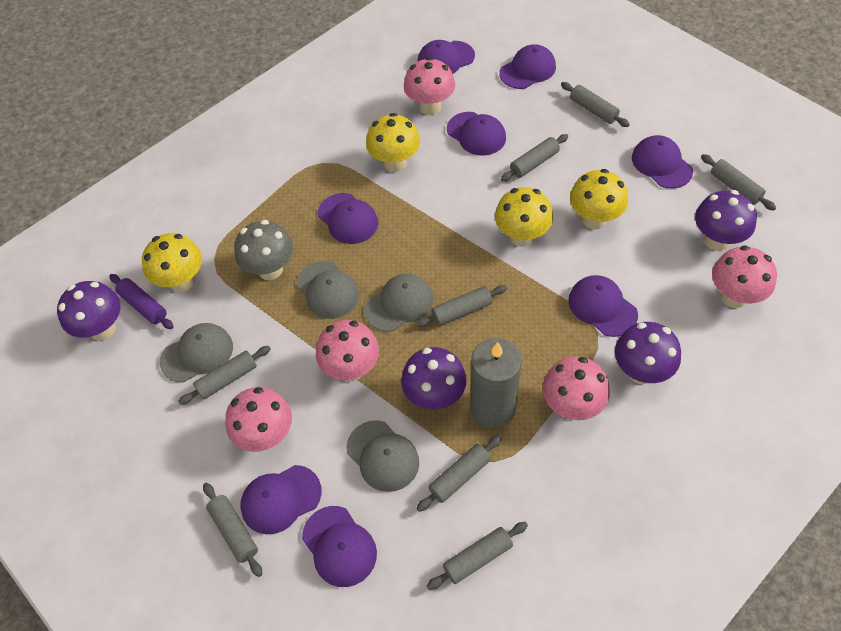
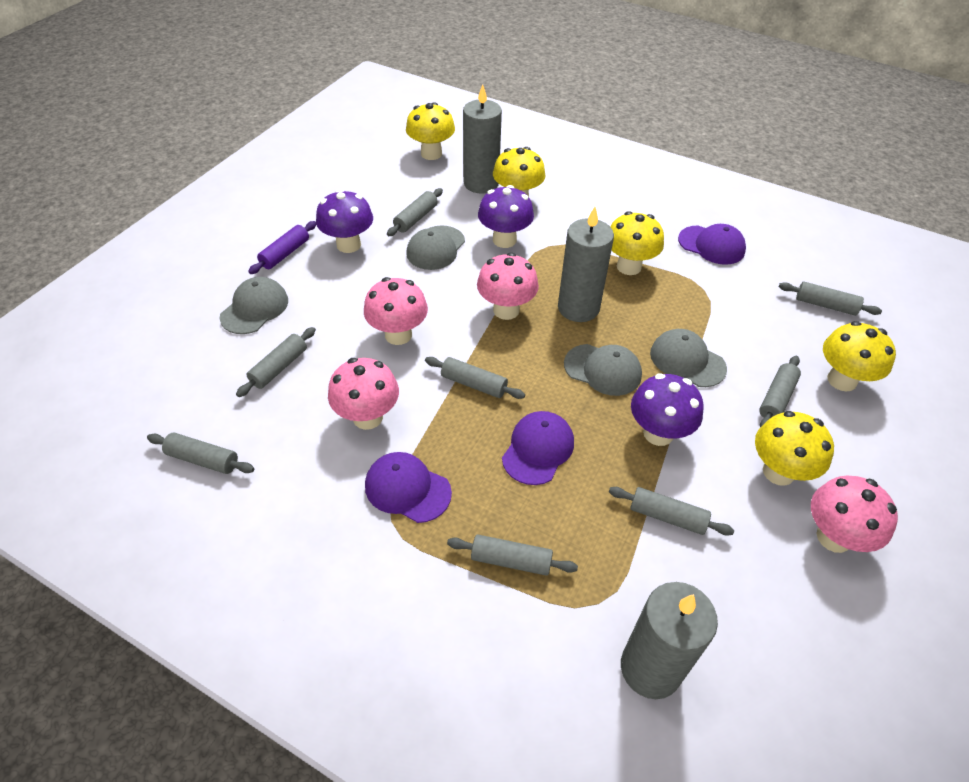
grey candle: 1 -> 3
grey mushroom: 1 -> 0
pink mushroom: 5 -> 4
purple cap: 8 -> 3
purple mushroom: 4 -> 3
yellow mushroom: 4 -> 5

